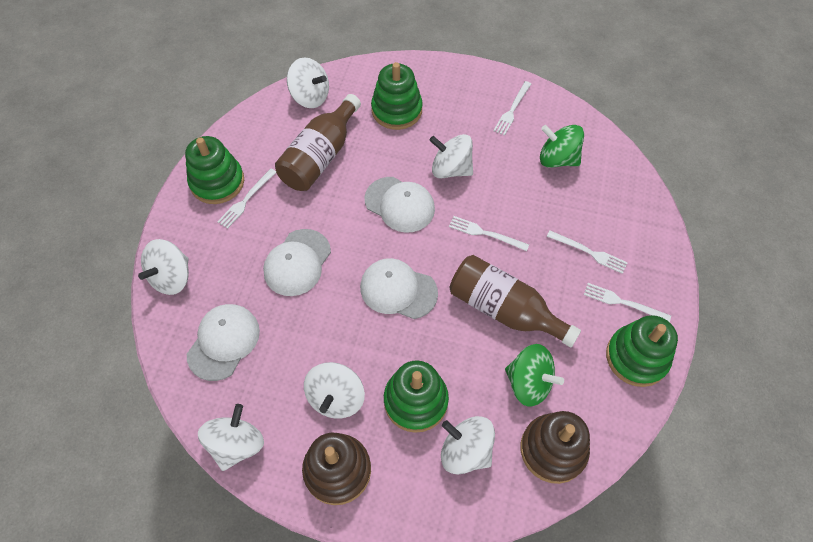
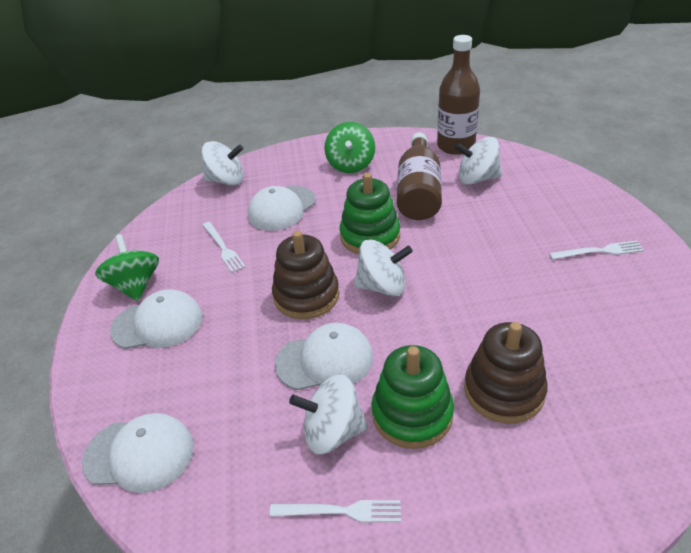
green stacking toy: 4 -> 2
white fork: 5 -> 3
white spinning top: 6 -> 4

